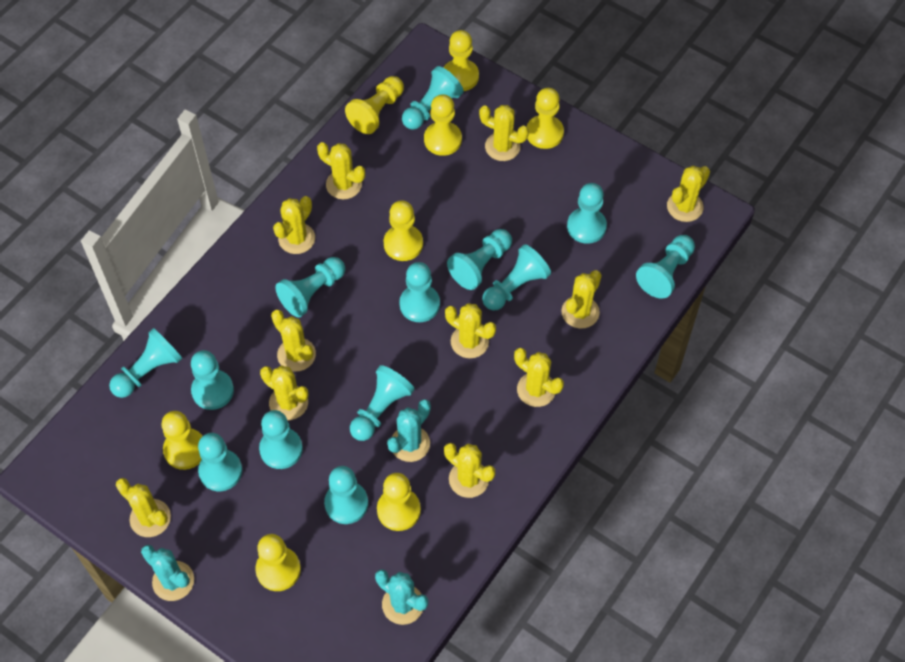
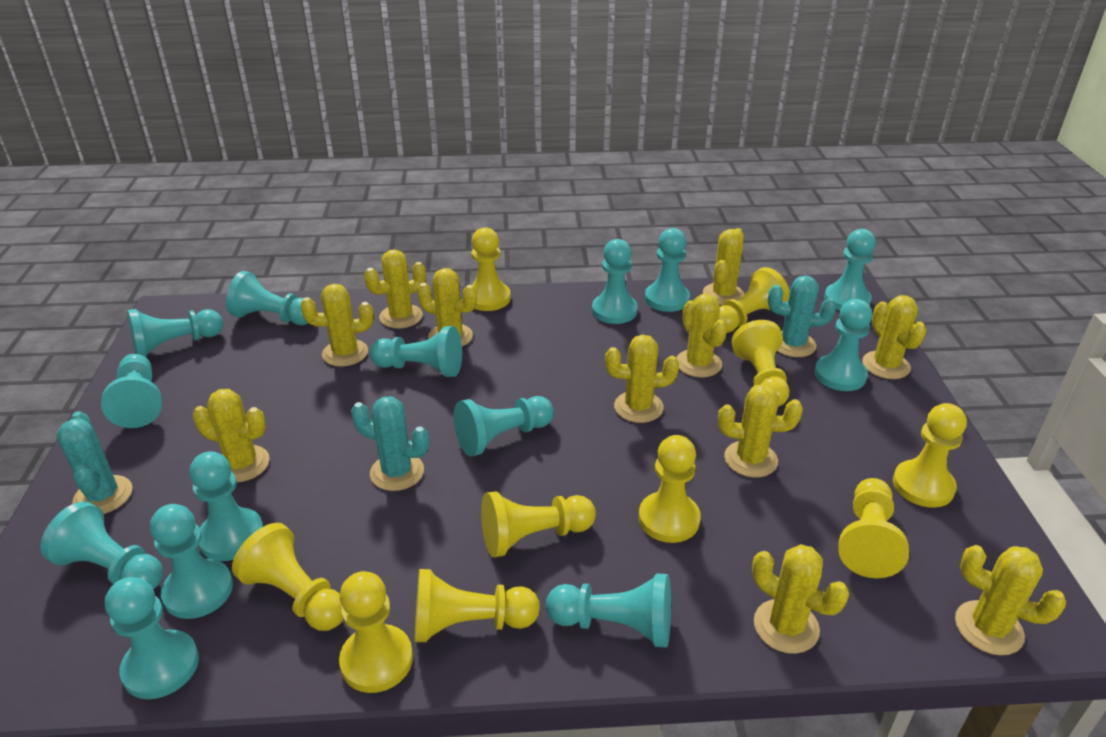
turquoise pawn: 13 -> 14
yellow pawn: 8 -> 10

